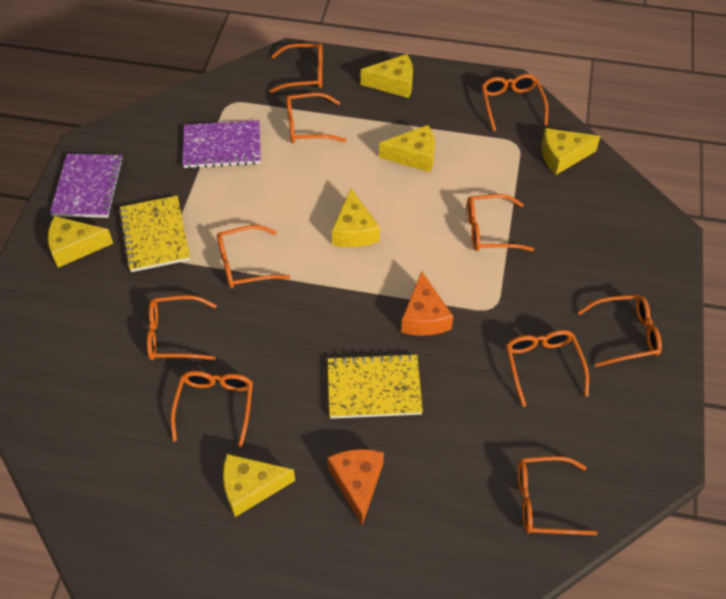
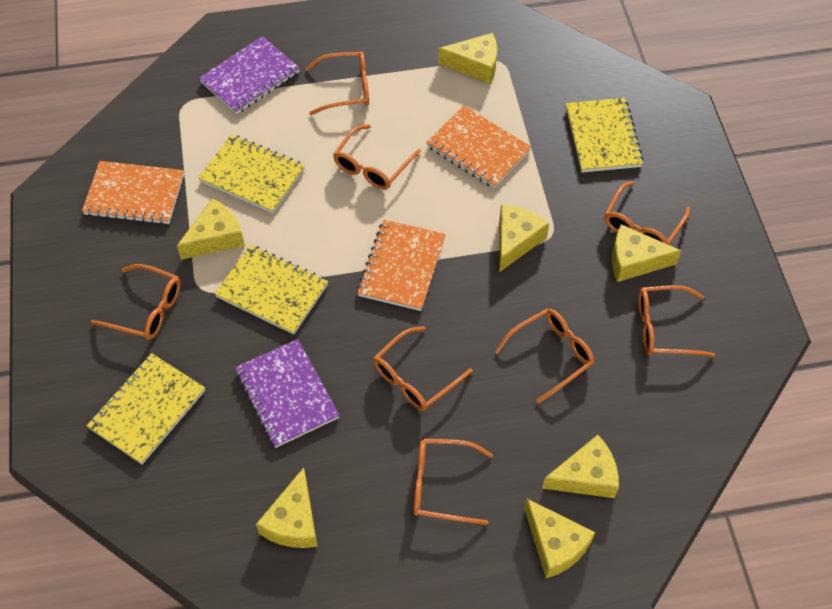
orange cheese: 2 -> 0
orange glasses: 10 -> 8
orange notebook: 0 -> 3
yellow cheese: 6 -> 7
yellow notebook: 2 -> 4

